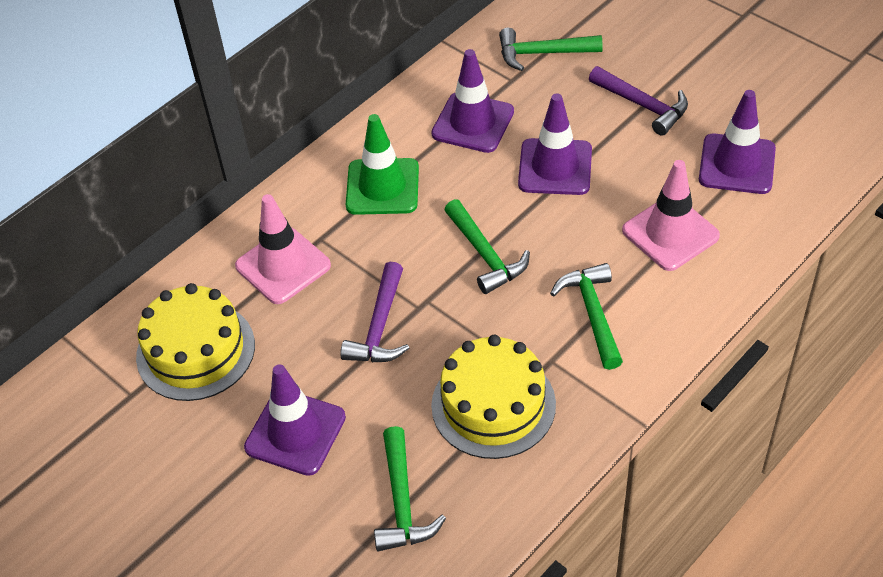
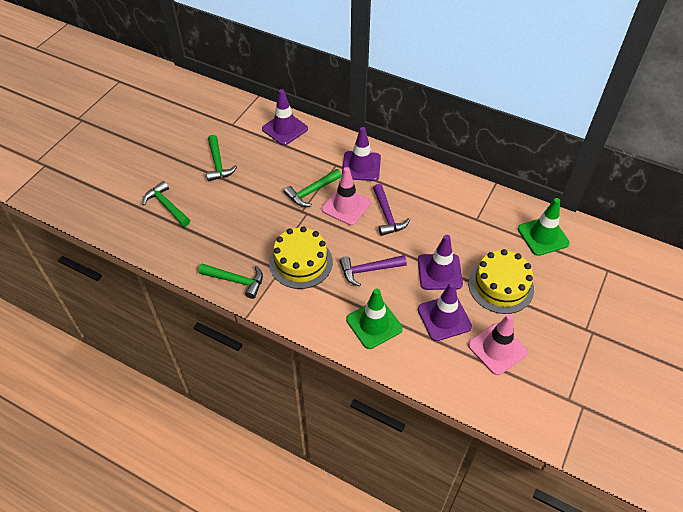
green traffic cone: 1 -> 2

